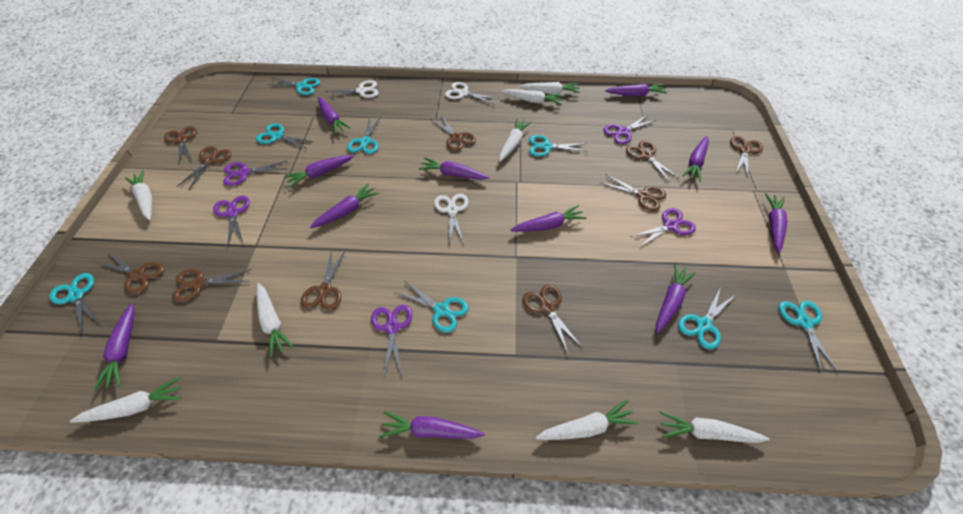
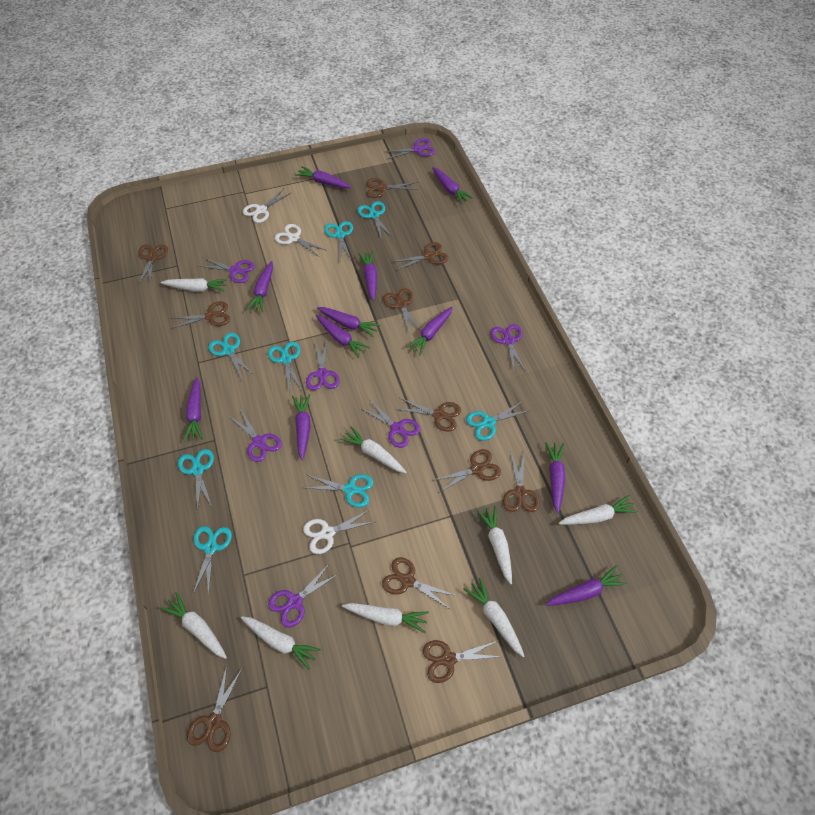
brown scissors: 10 -> 11
purple scissors: 5 -> 7

